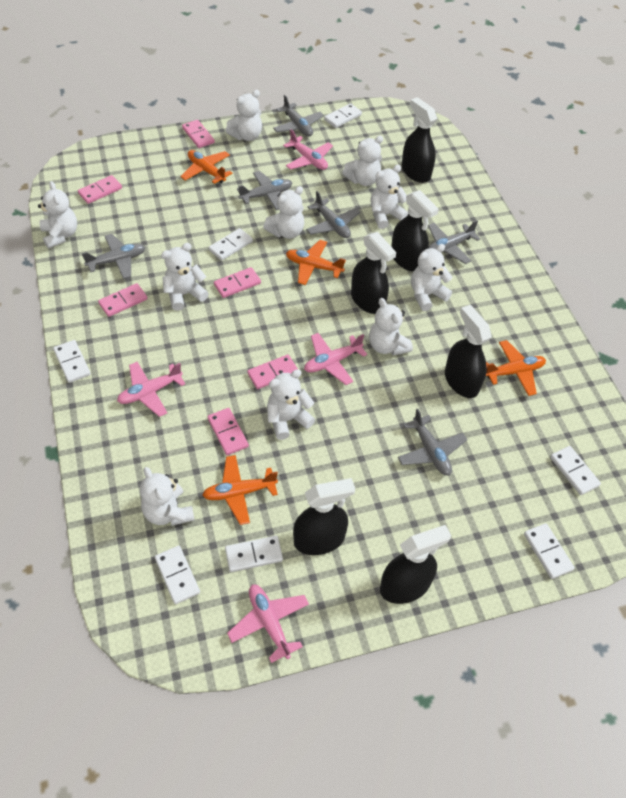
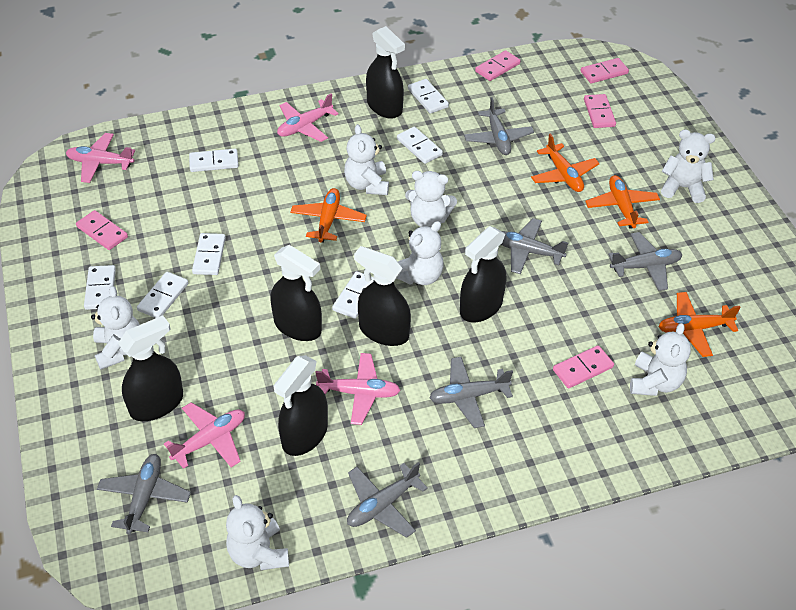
pink domino: 6 -> 5
white teddy bear: 10 -> 7

